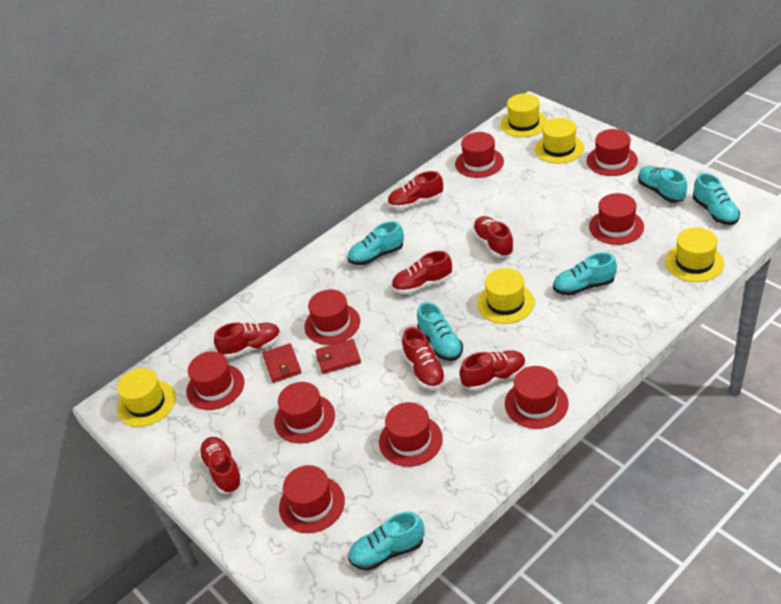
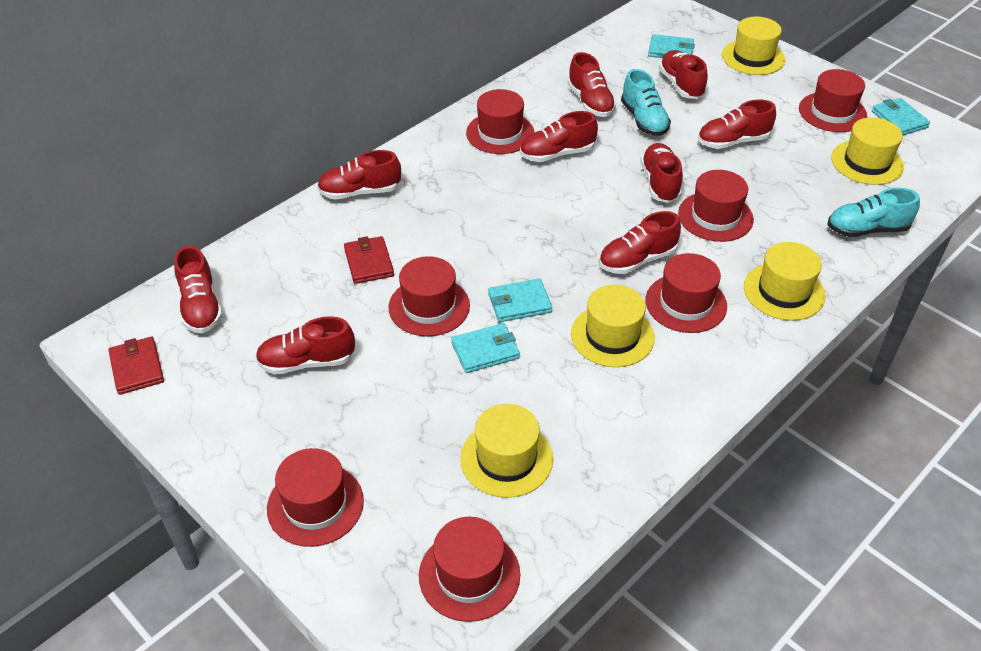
red hat: 9 -> 7
red shoe: 7 -> 9
turquoise shoe: 6 -> 2
turquoise wallet: 0 -> 4

